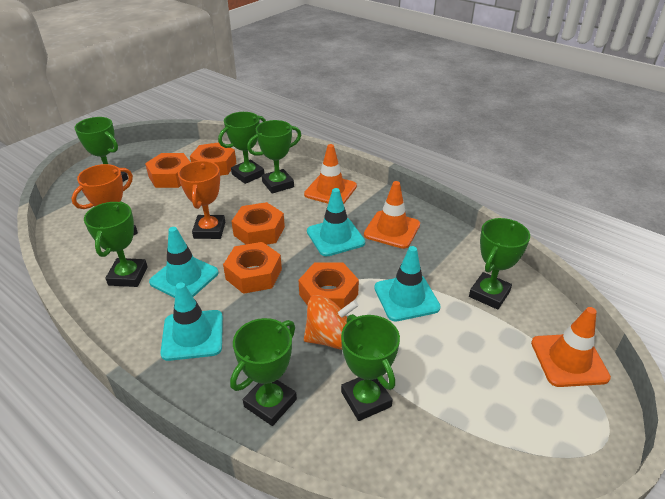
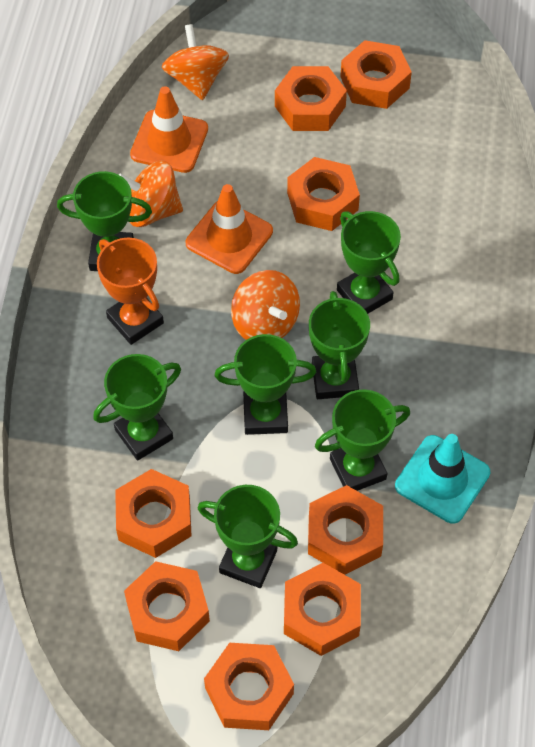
orange nut: 5 -> 8
orange spinning top: 1 -> 3
orange traffic cone: 3 -> 2
orange trophy: 2 -> 1
turquoise traffic cone: 4 -> 1

